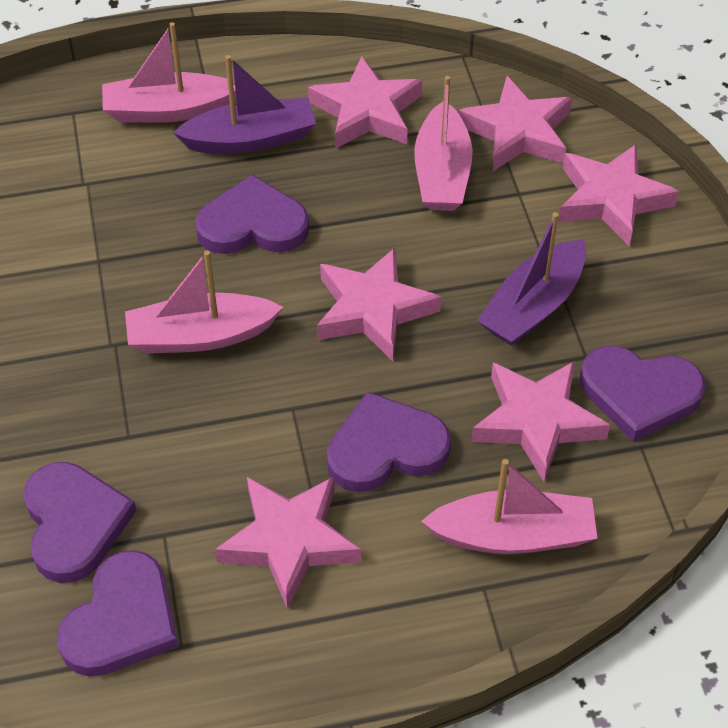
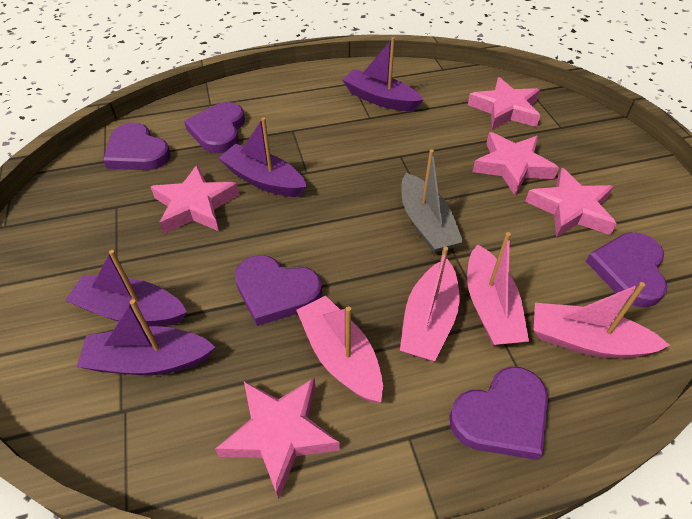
grey boat: 0 -> 1
pink star: 6 -> 5
purple boat: 2 -> 4

